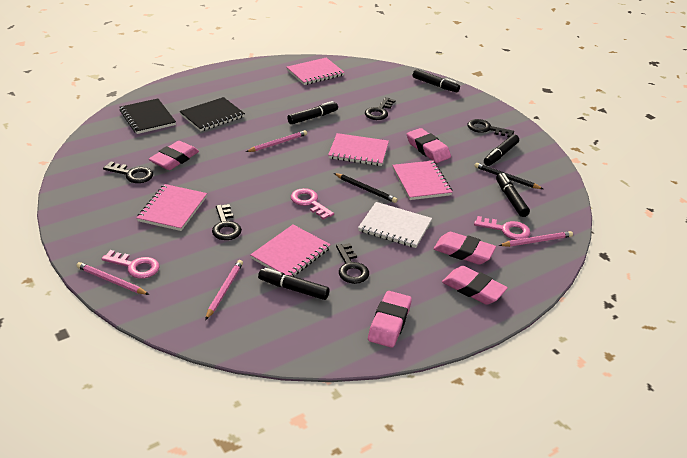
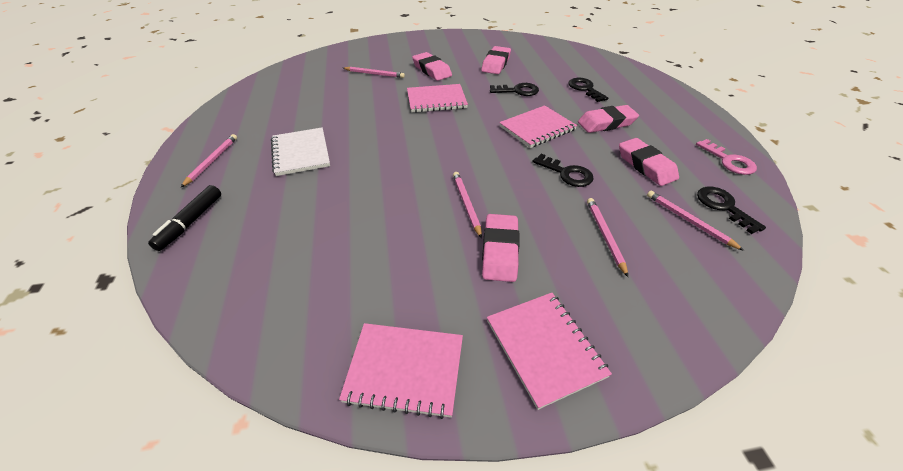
black key: 5 -> 4
black marker: 5 -> 1
black notebook: 2 -> 0
black pencil: 2 -> 0
pink key: 3 -> 1
pink notebook: 5 -> 4
pink pencil: 4 -> 5

